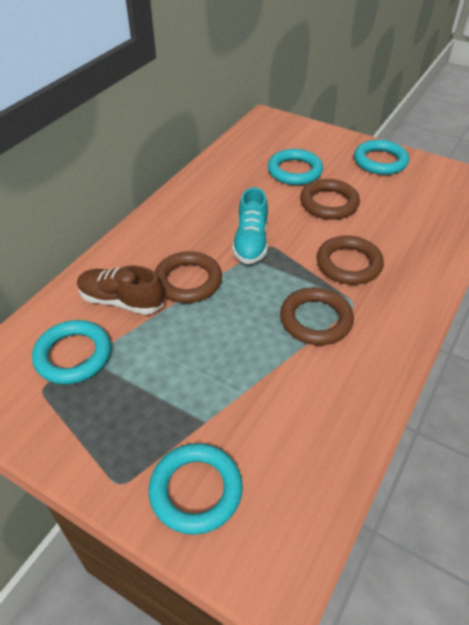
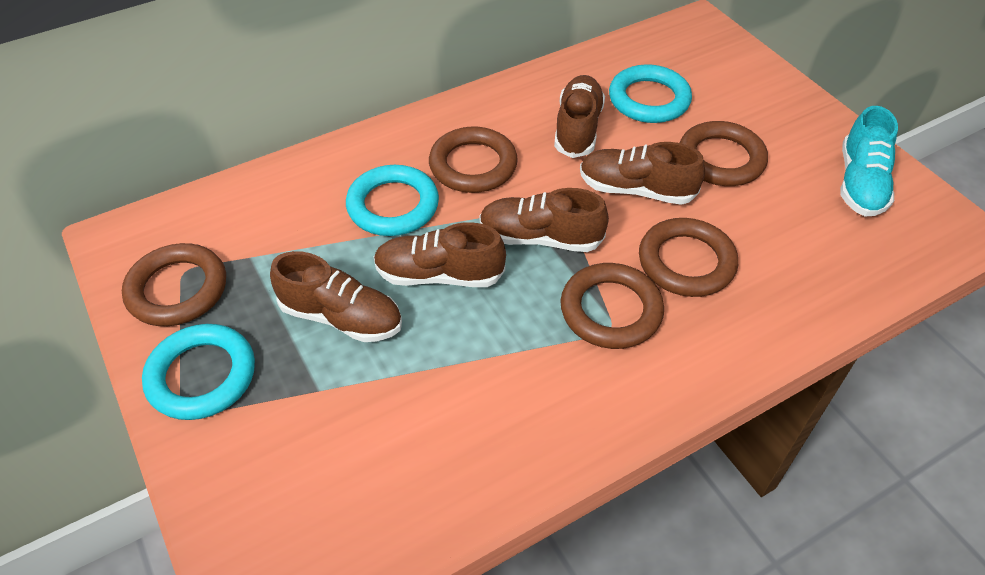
brown ring: 4 -> 5
brown shoe: 1 -> 5
turquoise ring: 4 -> 3

